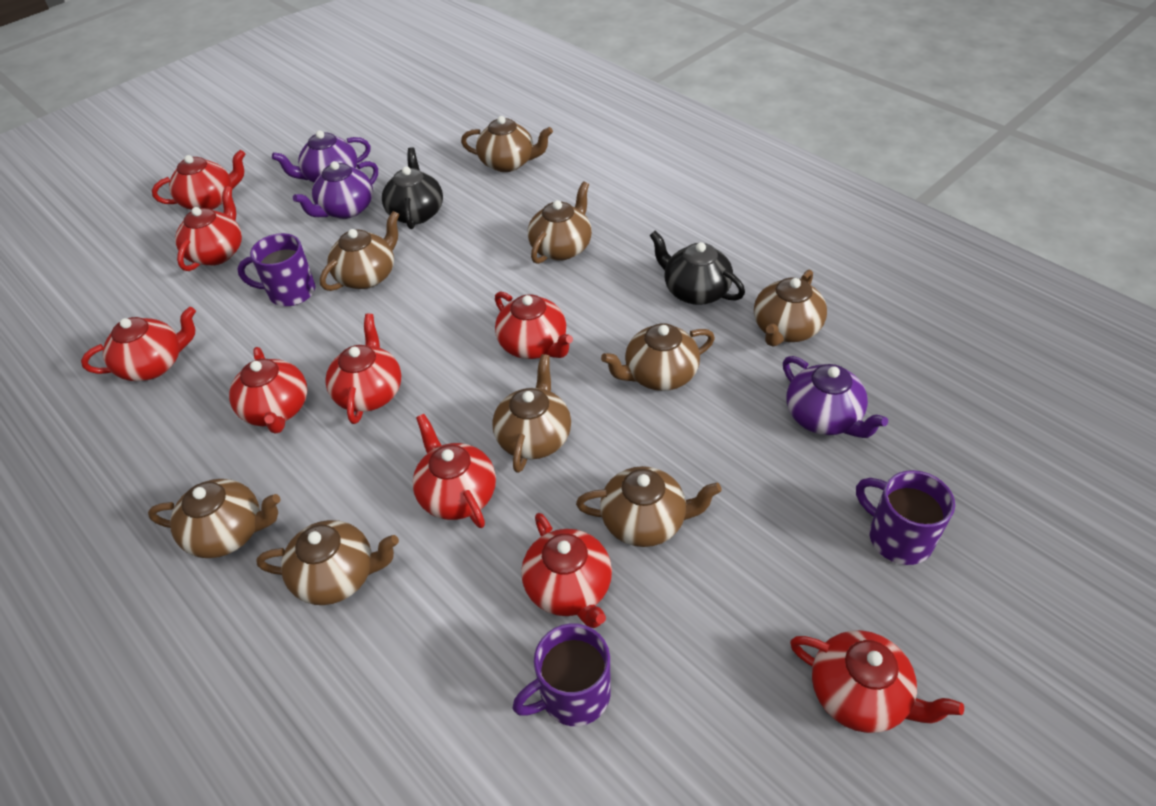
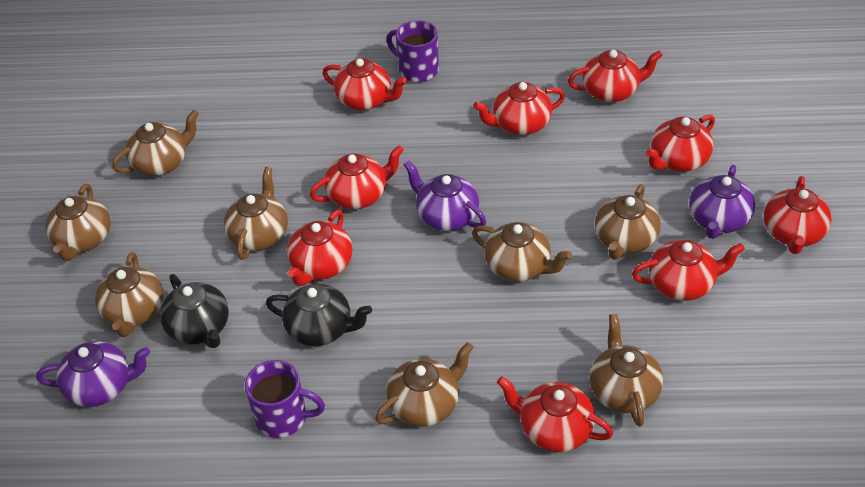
brown teapot: 9 -> 8
purple mug: 3 -> 2

